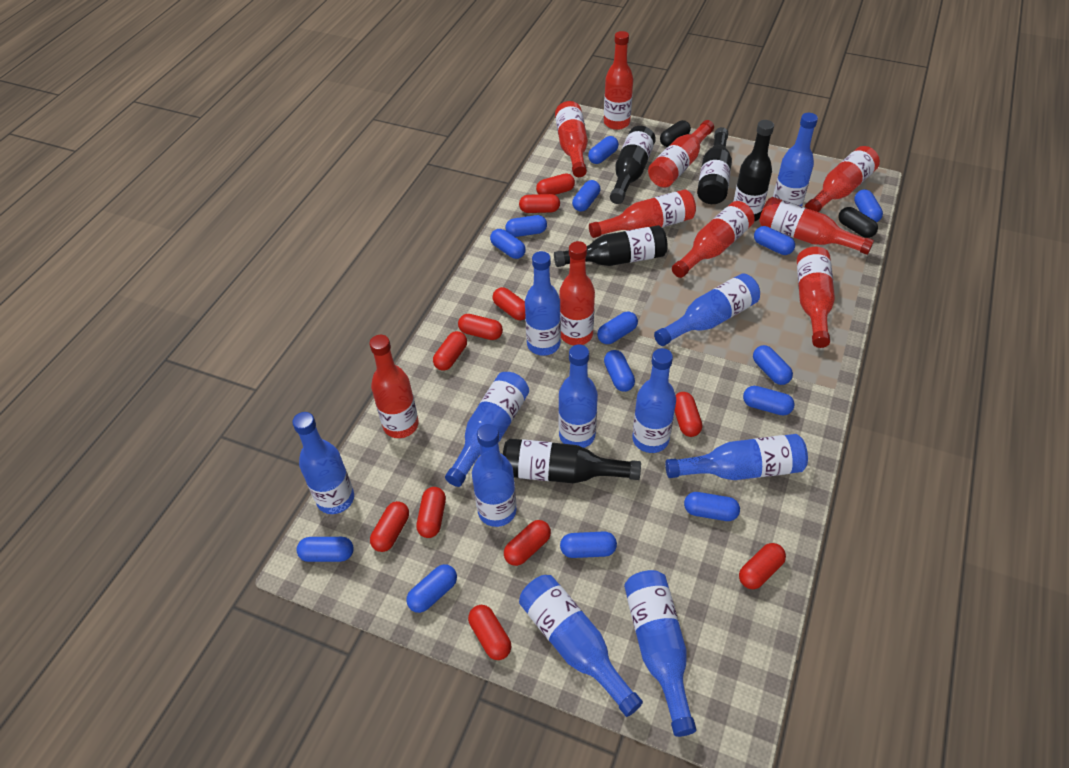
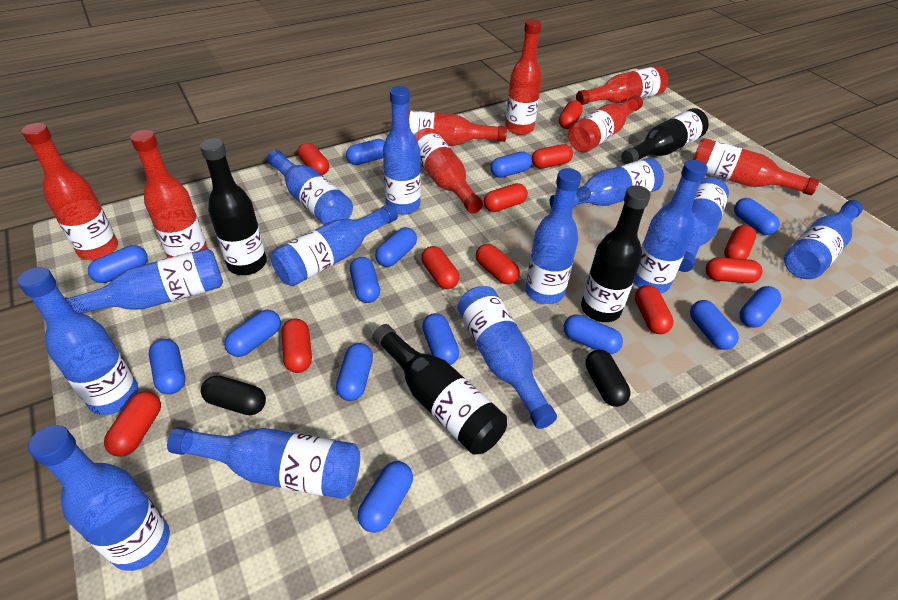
black bottle: 5 -> 4
blue bottle: 11 -> 13
red bottle: 10 -> 8

